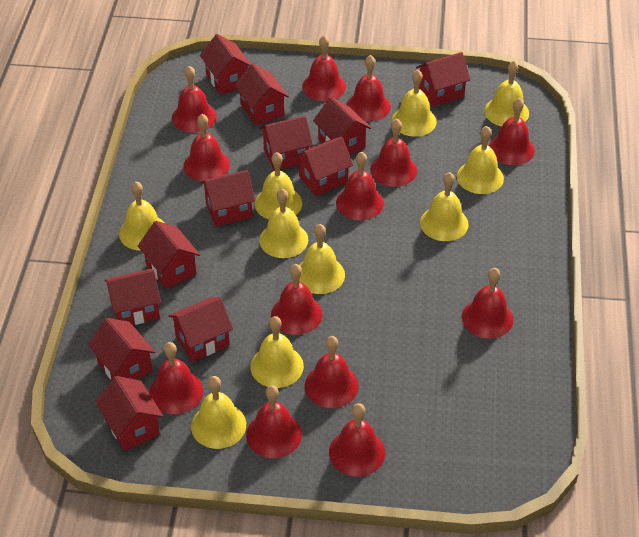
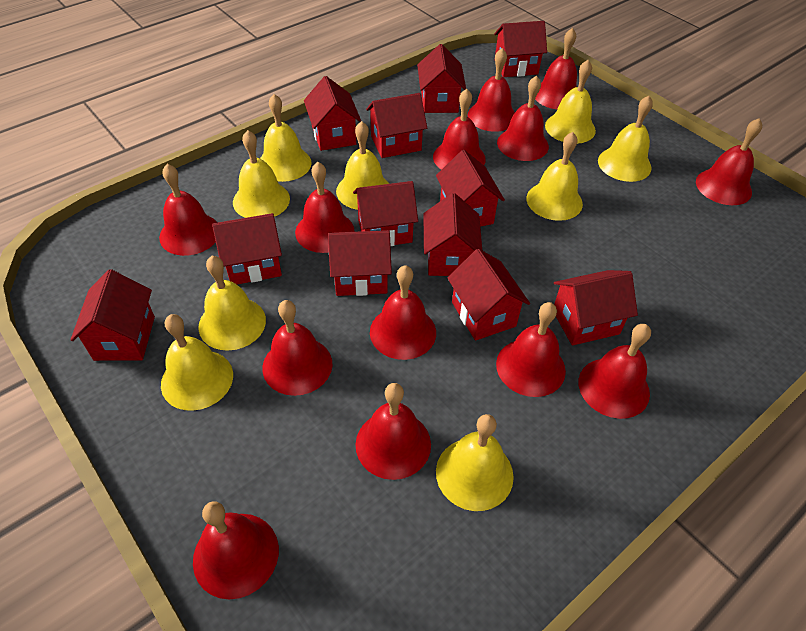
yellow bell: 10 -> 9

